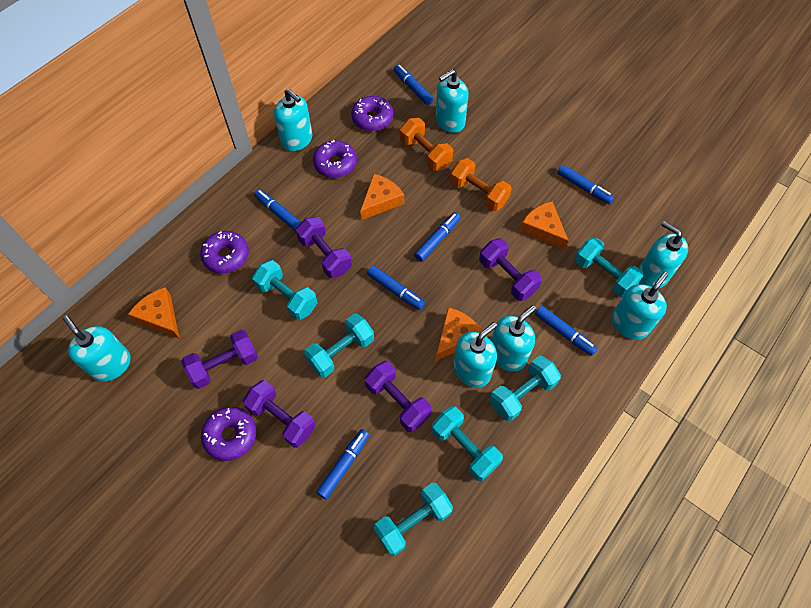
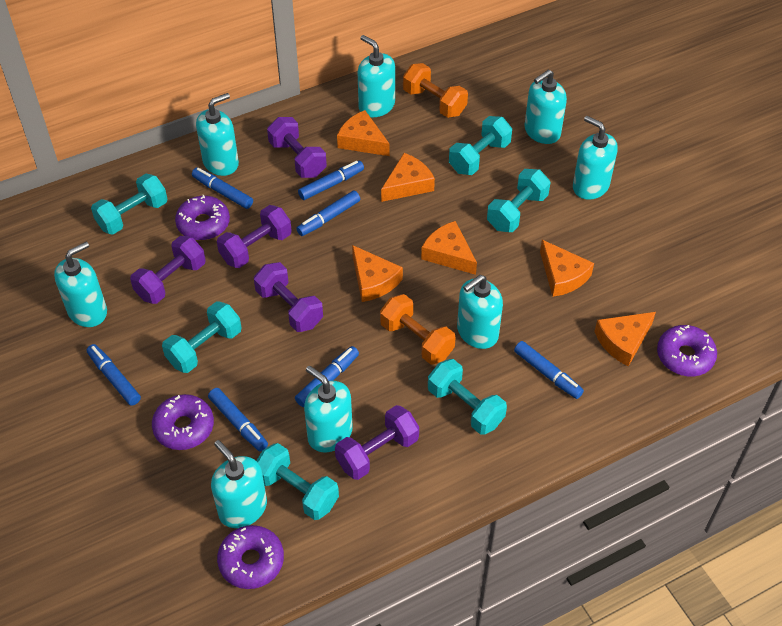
orange cheese: 4 -> 6
turquoise soap dispenser: 7 -> 8

